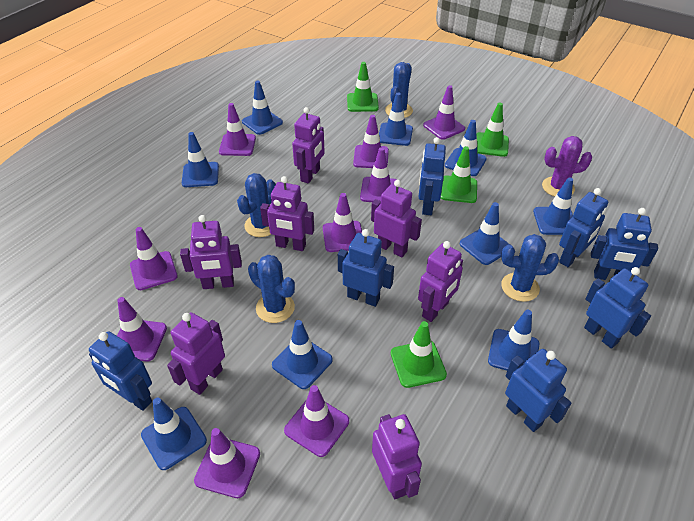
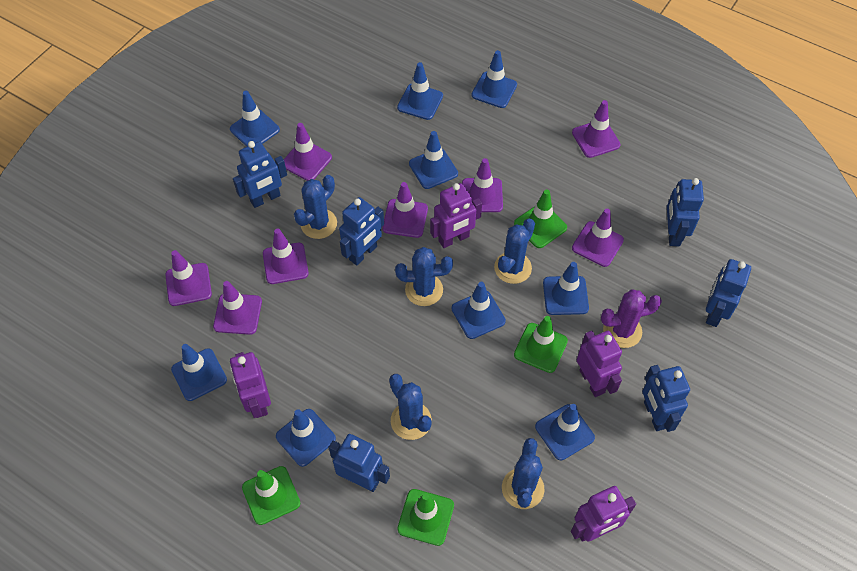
blue cactus: 4 -> 5
blue robot: 7 -> 6
purple robot: 7 -> 4
purple traffic cone: 9 -> 8

